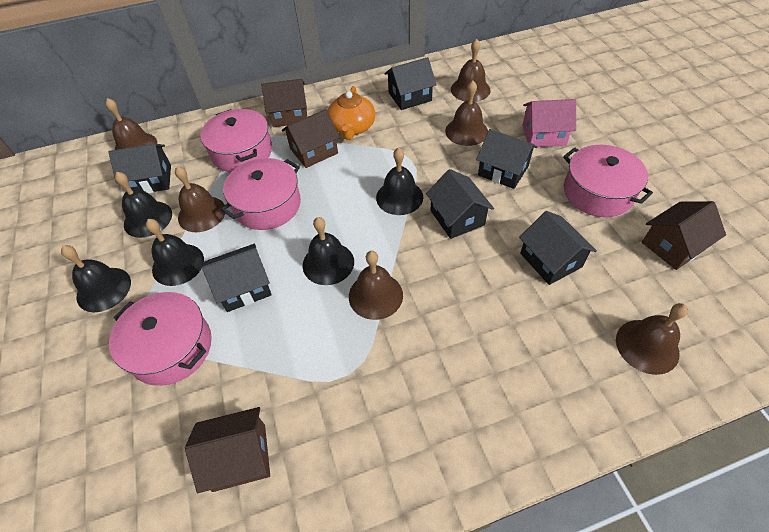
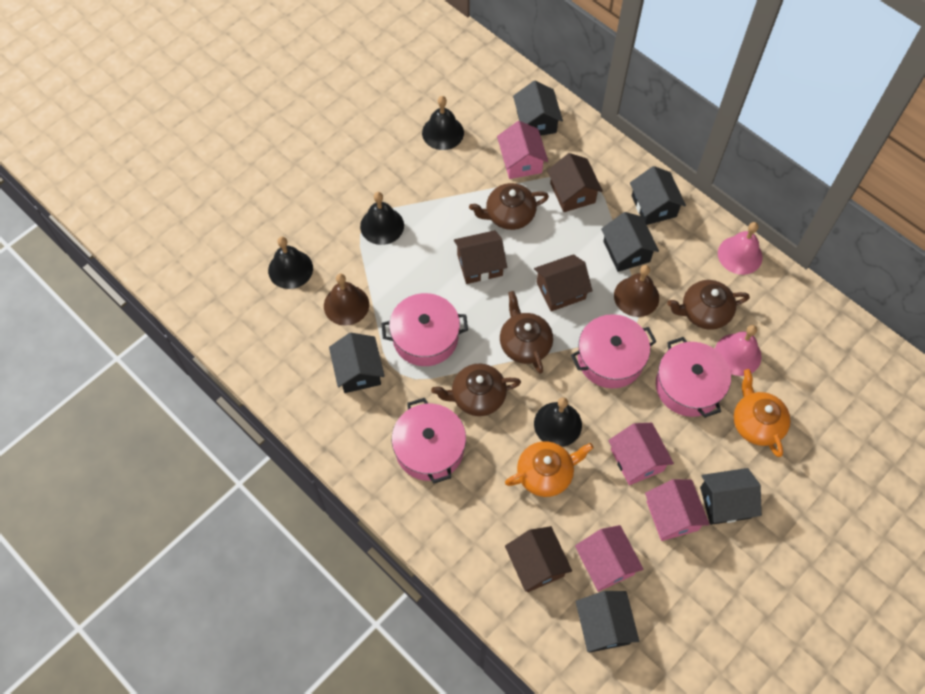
black bell: 5 -> 4
brown bell: 6 -> 2
brown teapot: 0 -> 4
orange teapot: 1 -> 2
pink bell: 0 -> 2
pink house: 1 -> 4

